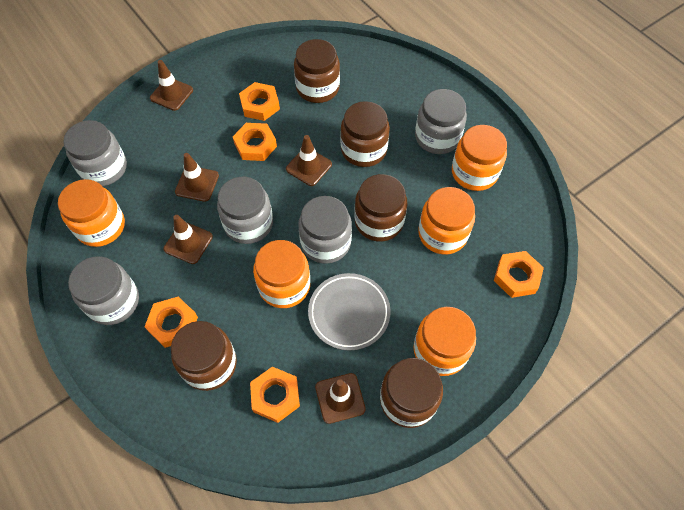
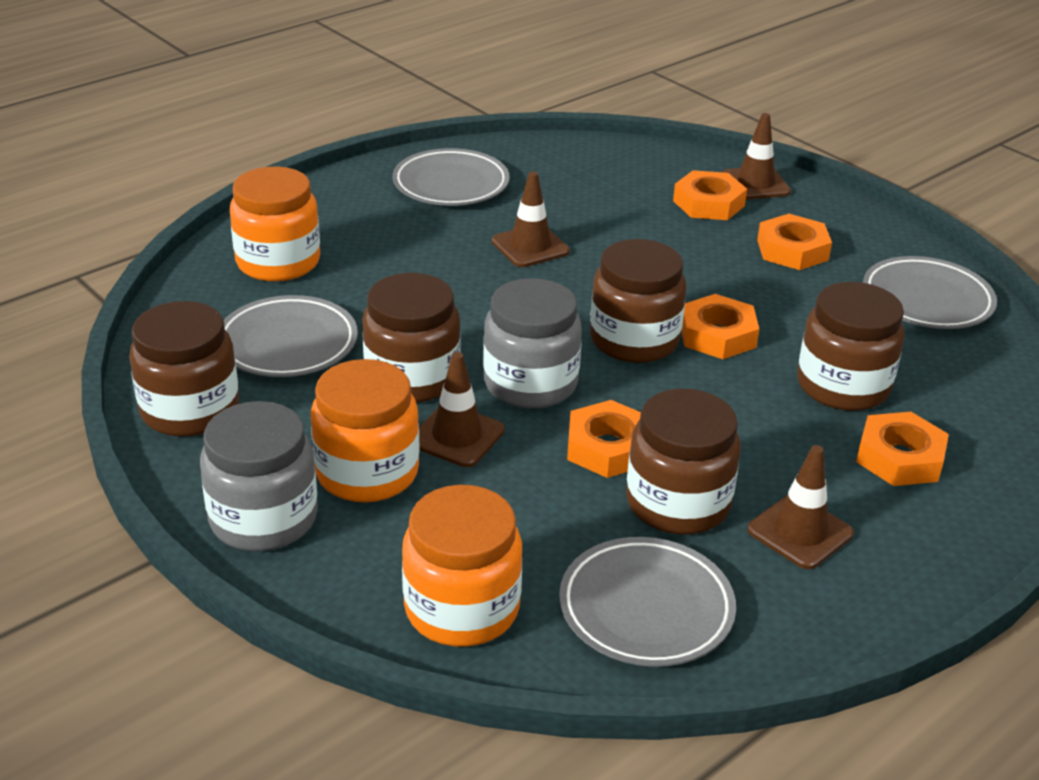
brown traffic cone: 5 -> 4
grey jar: 5 -> 2
grey plate: 1 -> 4
orange jar: 5 -> 3

